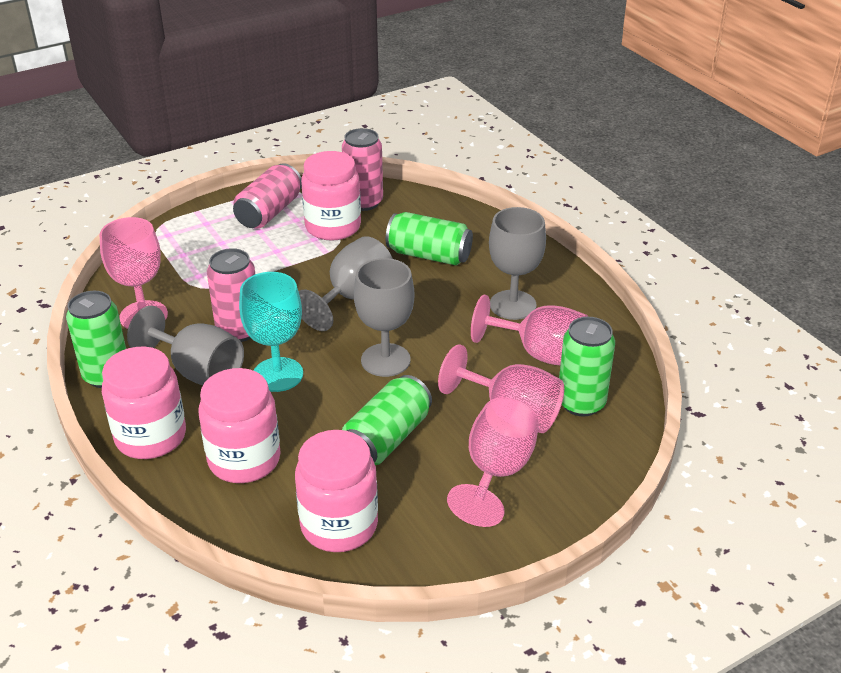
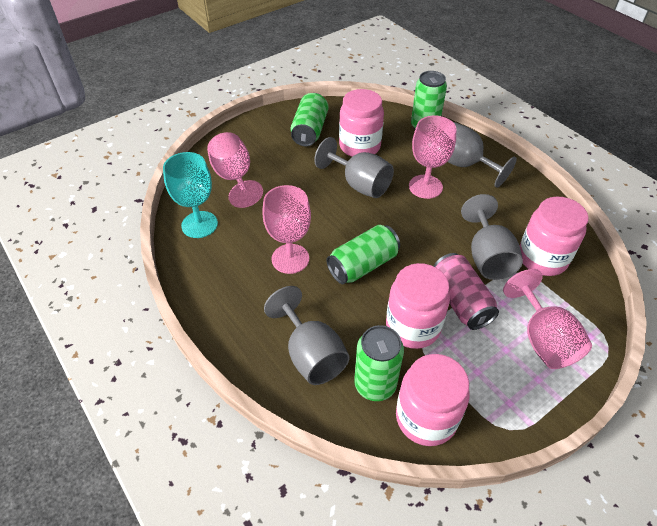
pink can: 3 -> 1

